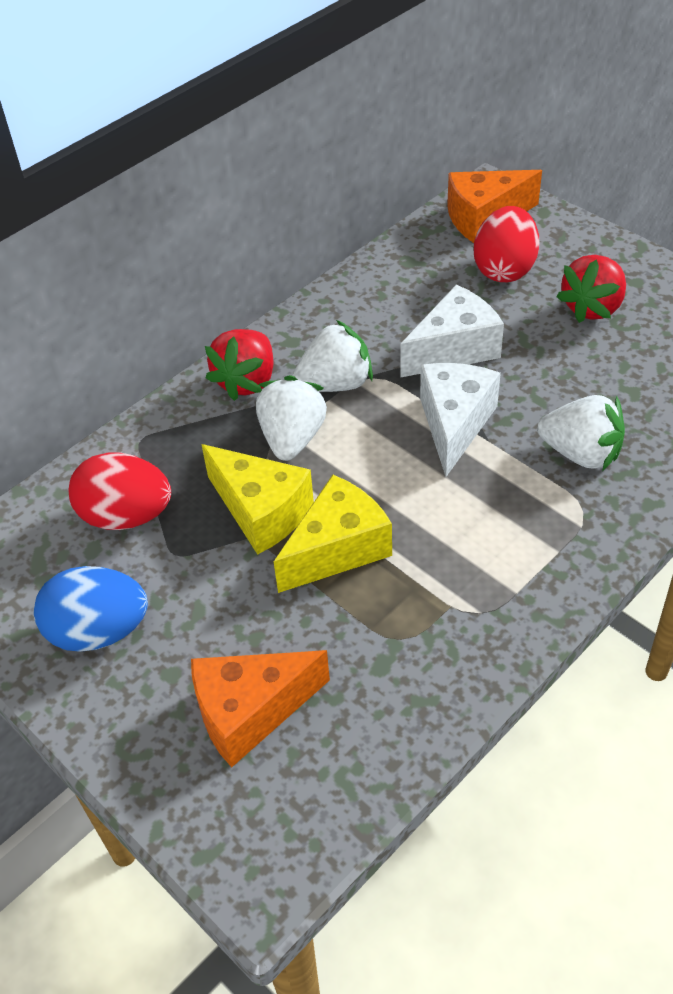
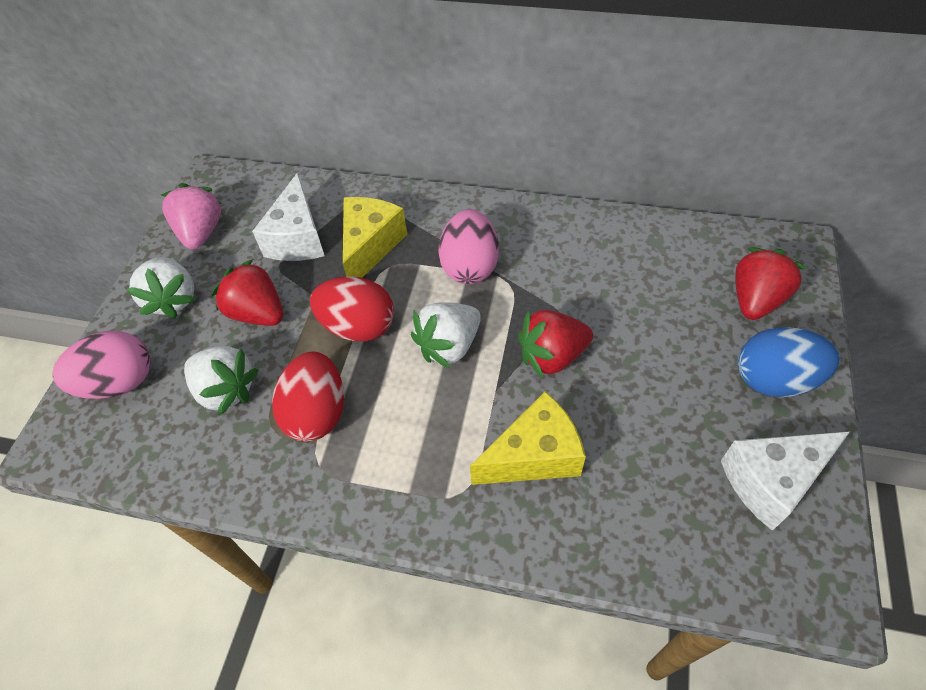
orange cheese: 2 -> 0
pink egg: 0 -> 2
pink strawberry: 0 -> 1
red strawberry: 2 -> 3

